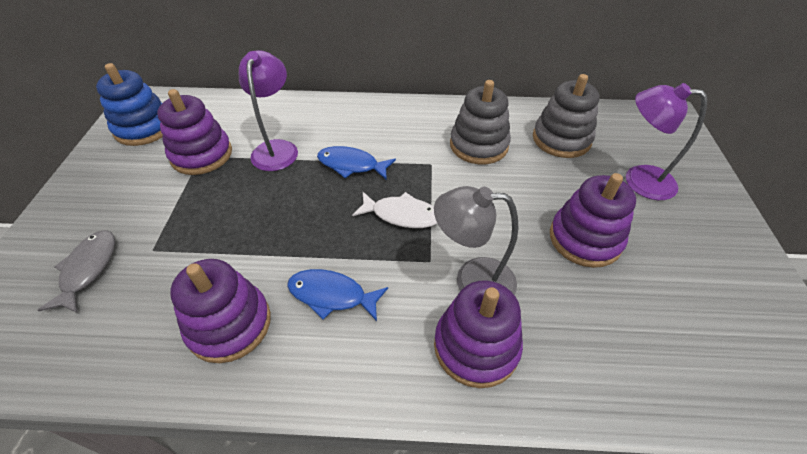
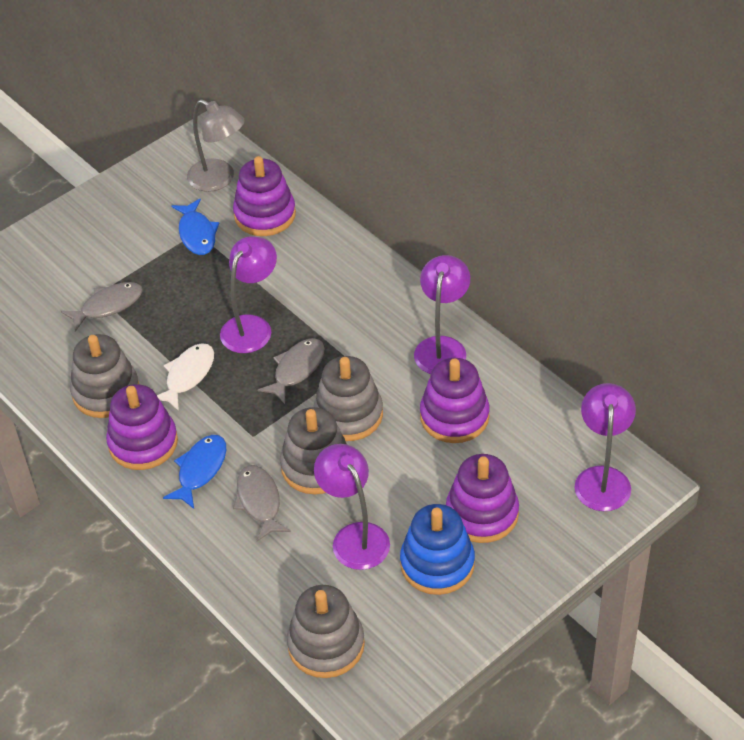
grey fish: 1 -> 3
grey stacking toy: 2 -> 4
purple lamp: 2 -> 4

